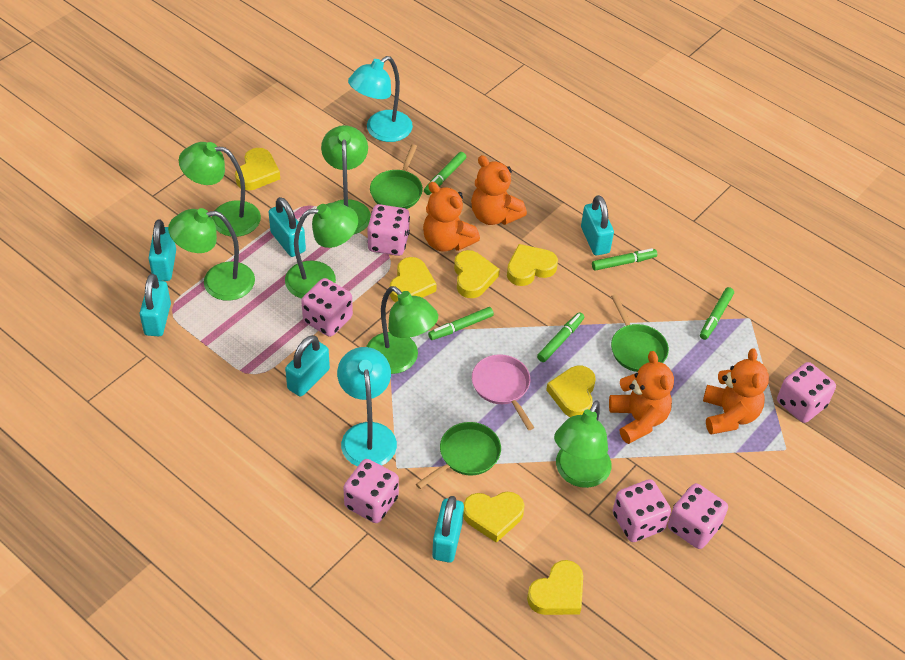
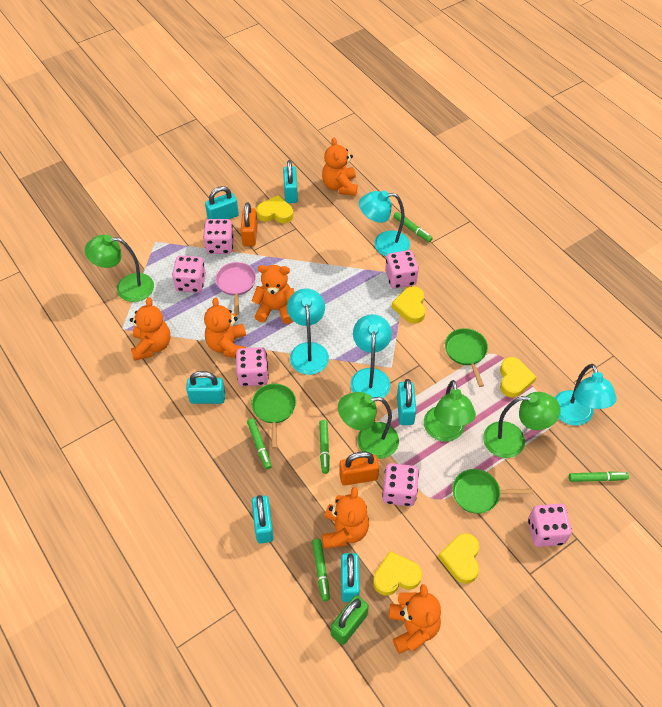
green lamp: 6 -> 4
green padlock: 0 -> 1
orange padlock: 0 -> 2
orange teddy bear: 4 -> 6
turquoise lamp: 2 -> 4
yellow heart: 7 -> 5

